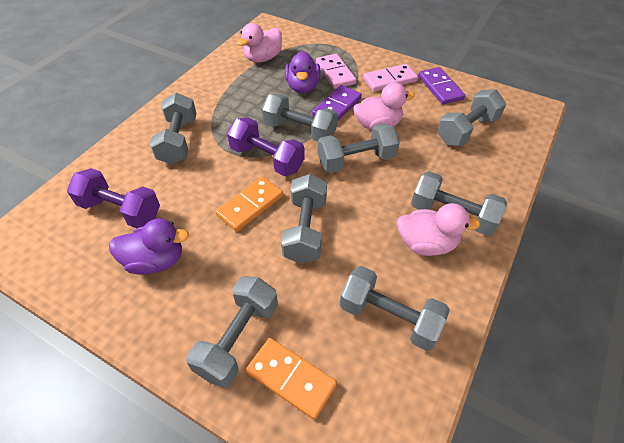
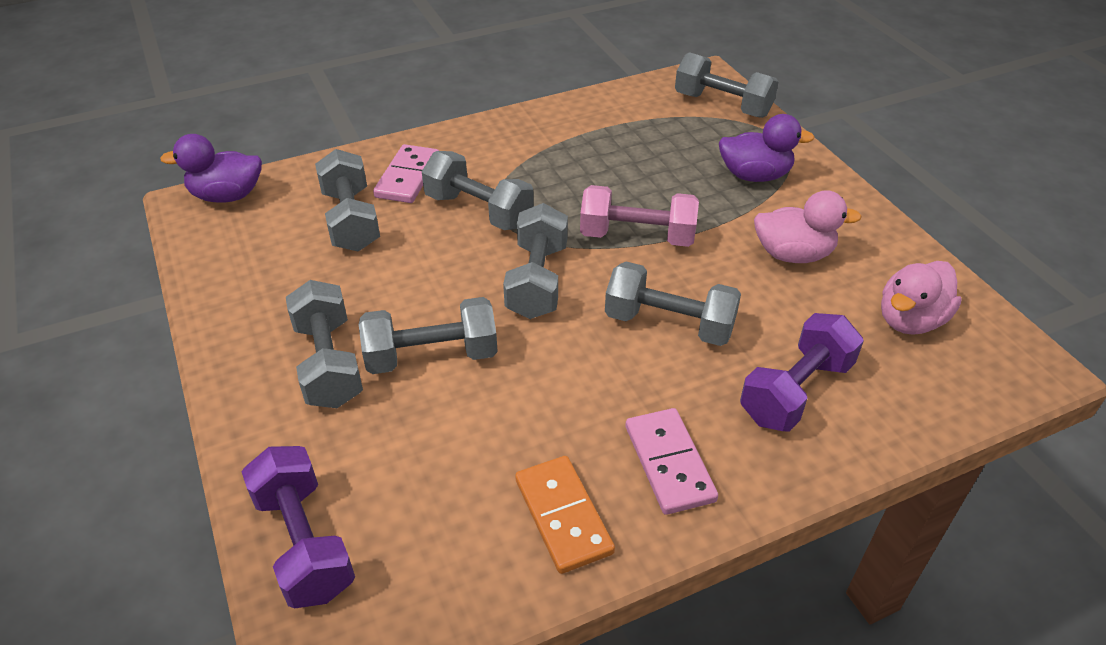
grey dumbbell: 8 -> 7
orange domino: 2 -> 1
pink duck: 3 -> 2
pink dumbbell: 0 -> 1
purple domino: 2 -> 0

